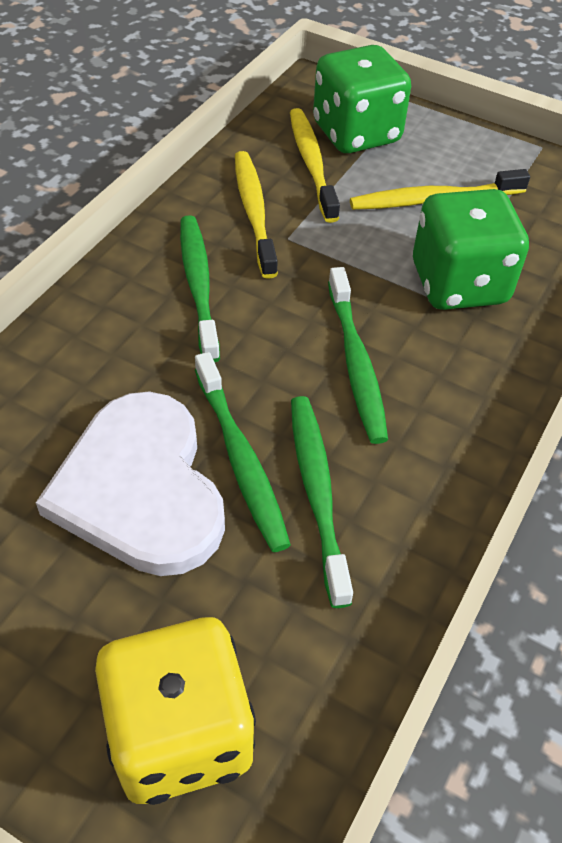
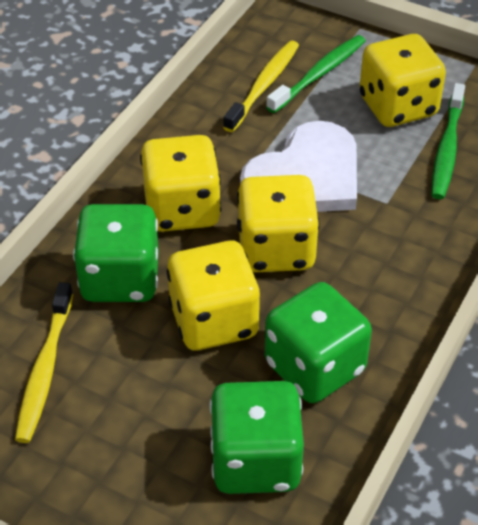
green dice: 2 -> 3
green toothbrush: 4 -> 2
yellow dice: 1 -> 4
yellow toothbrush: 3 -> 2

